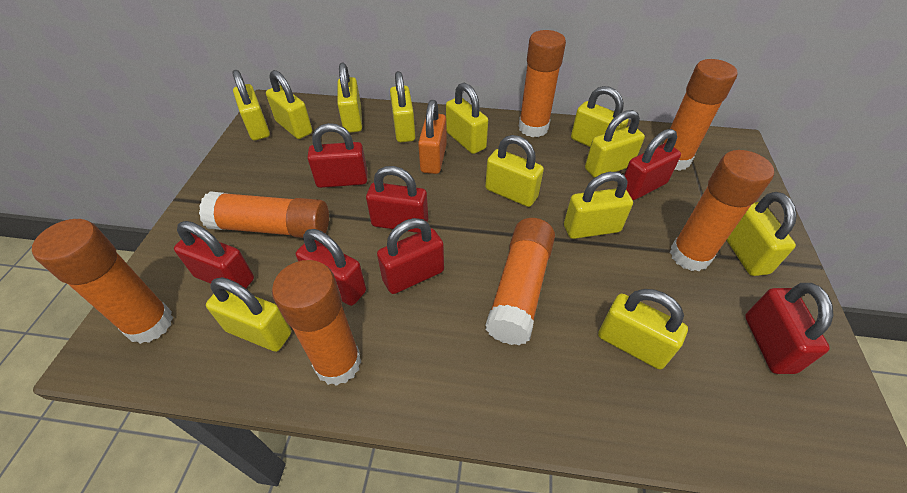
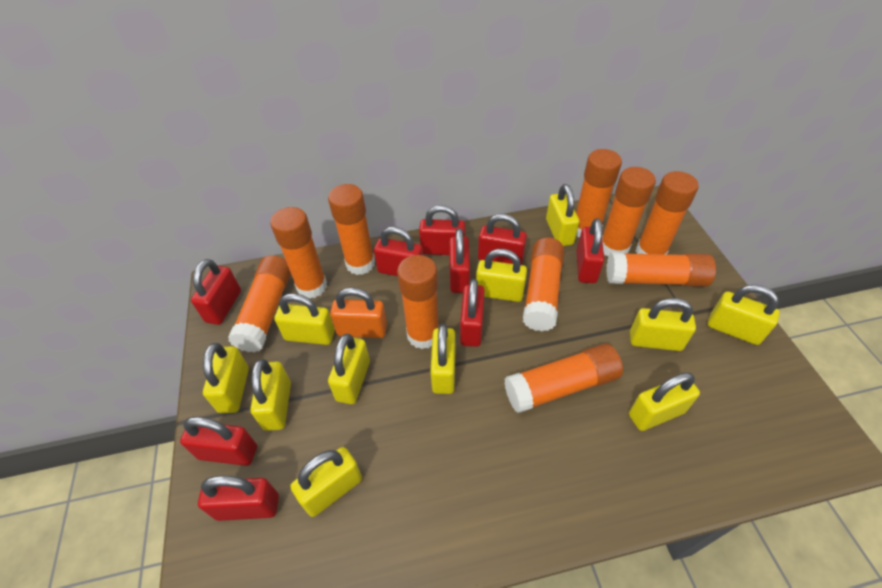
orange glue stick: 7 -> 10
red padlock: 7 -> 9
yellow padlock: 12 -> 11

